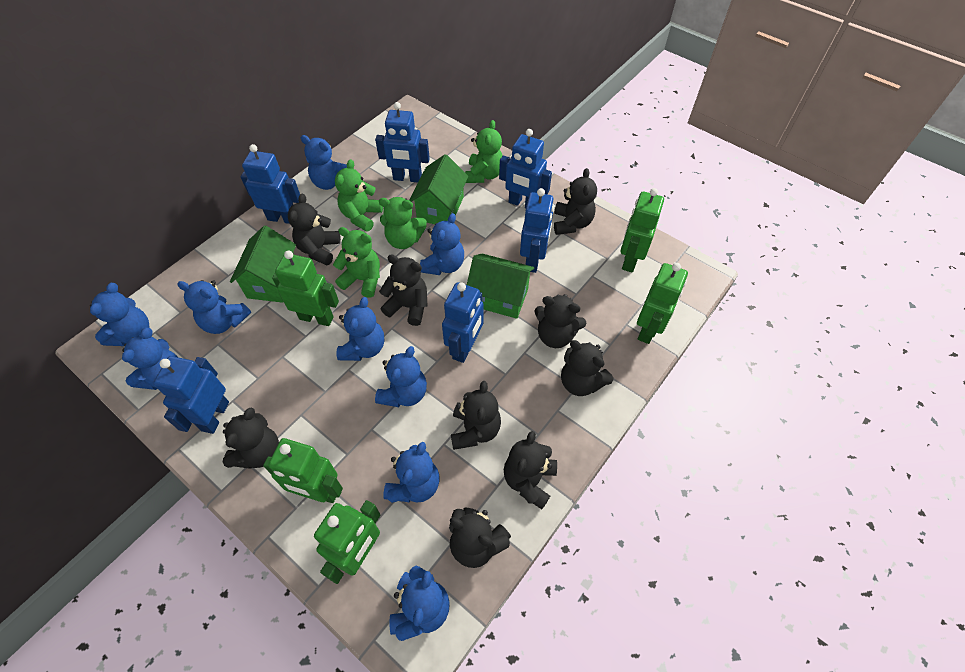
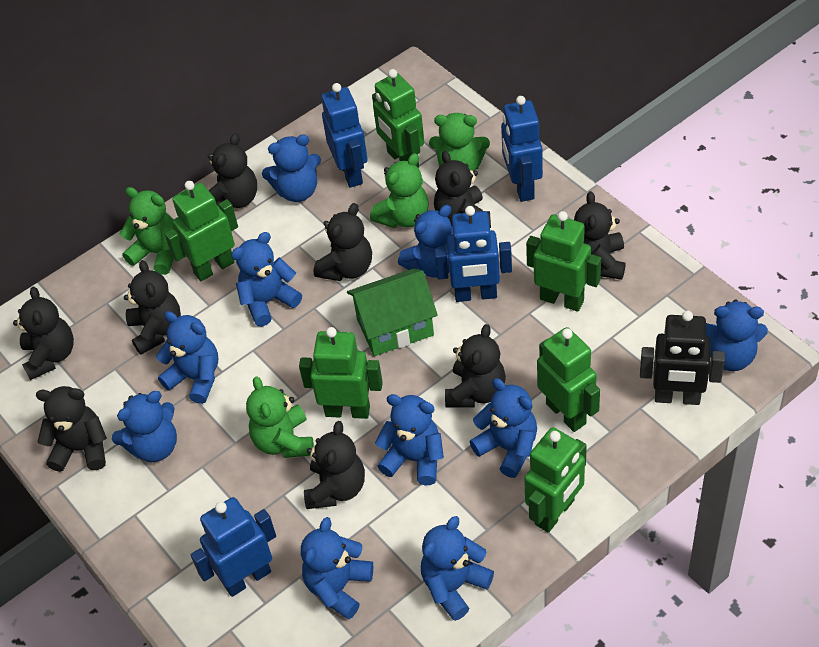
black robot: 0 -> 1
blue robot: 6 -> 4
blue teddy bear: 9 -> 10
green house: 3 -> 1
green robot: 5 -> 6

